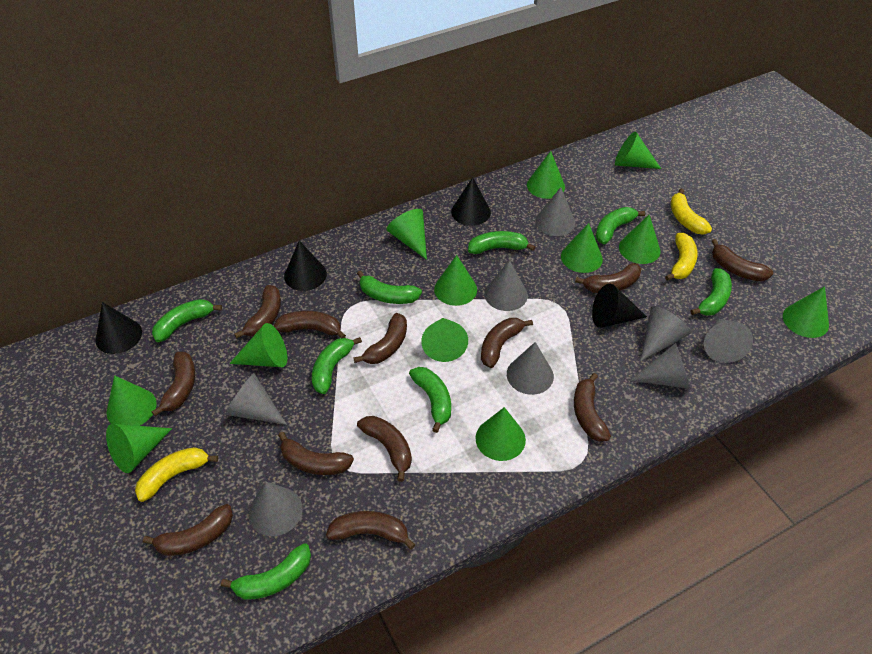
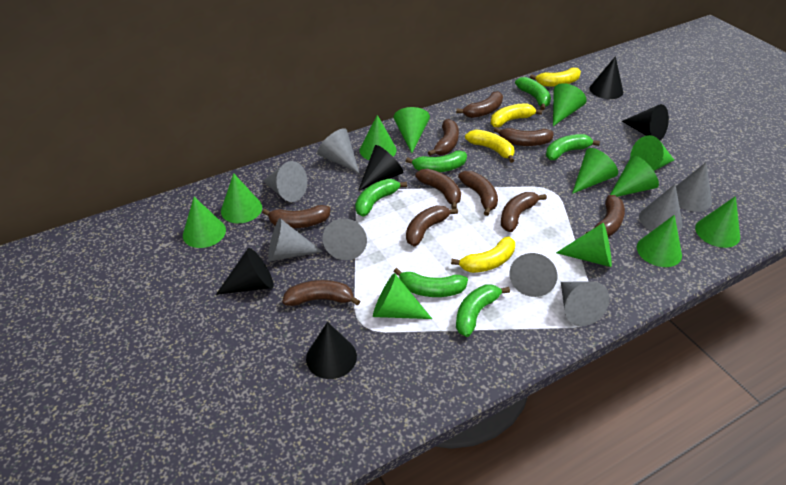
black cone: 4 -> 5
brown banana: 12 -> 10
green banana: 8 -> 6
yellow banana: 3 -> 4

